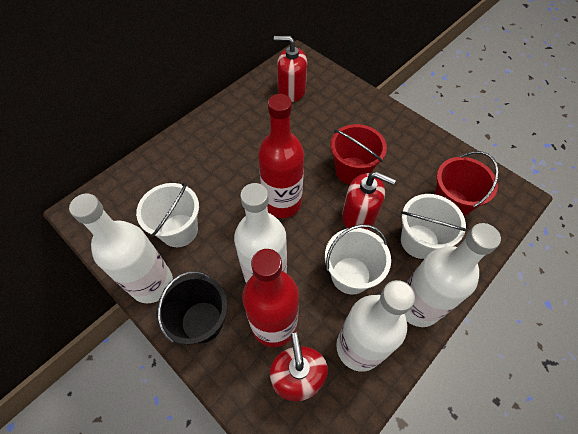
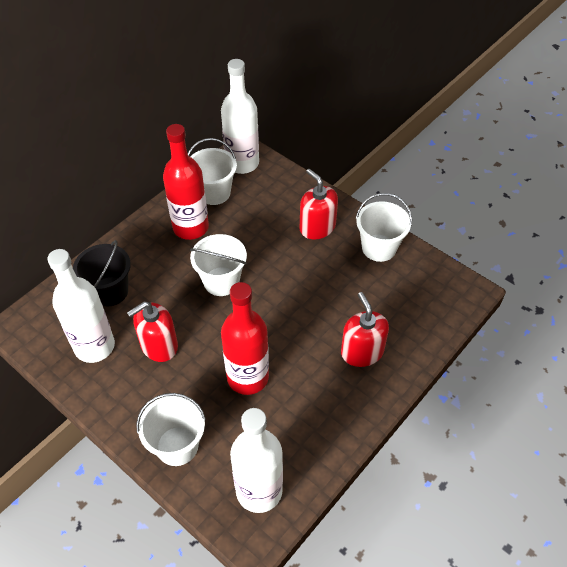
red bucket: 2 -> 0
white bottle: 4 -> 3
white bucket: 3 -> 4

